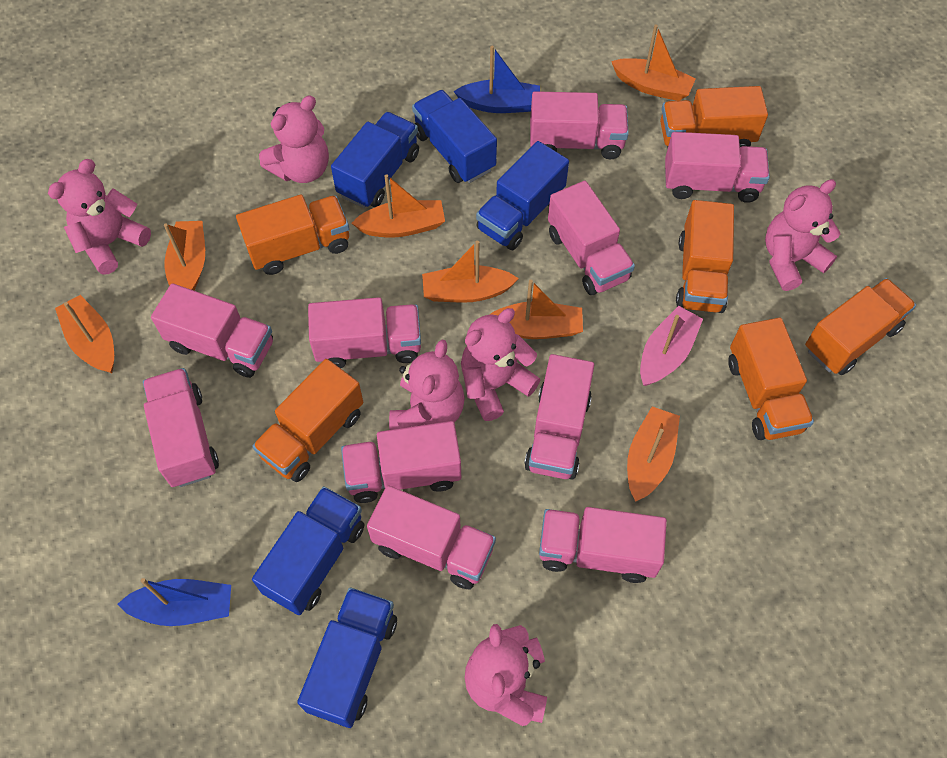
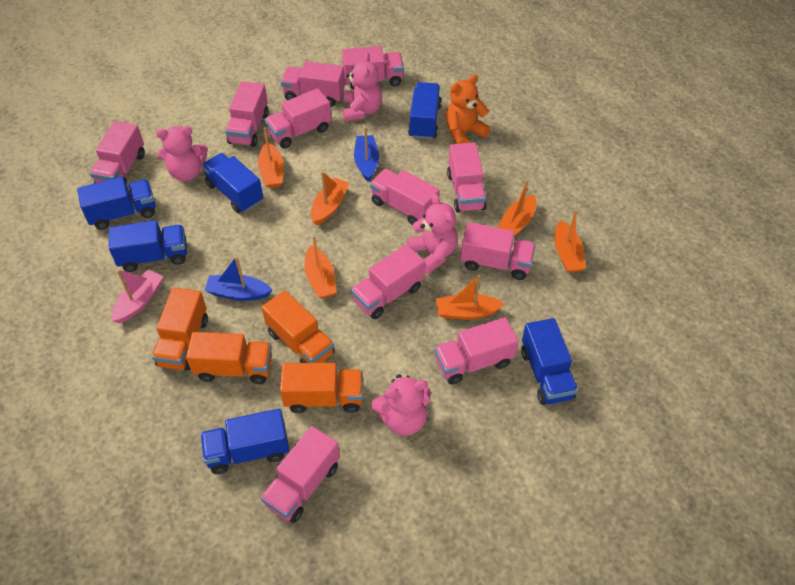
blue truck: 5 -> 6
orange boat: 7 -> 6
orange teddy bear: 0 -> 1
orange truck: 6 -> 4
pink teddy bear: 6 -> 4
pink truck: 10 -> 11

